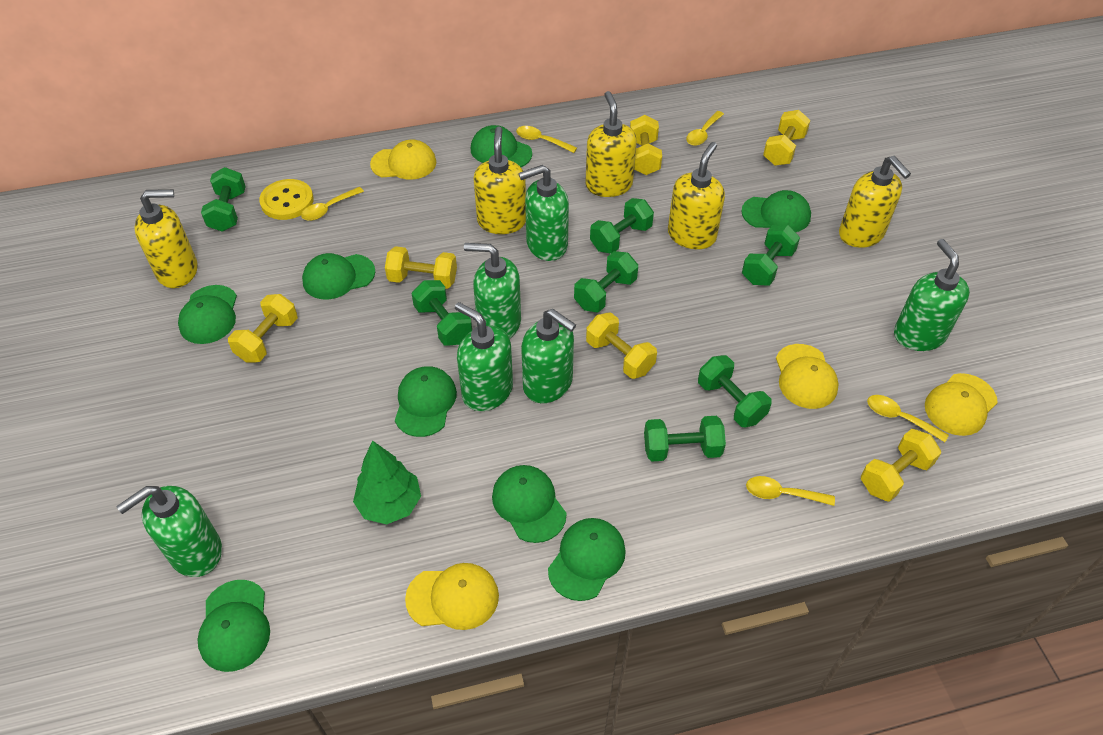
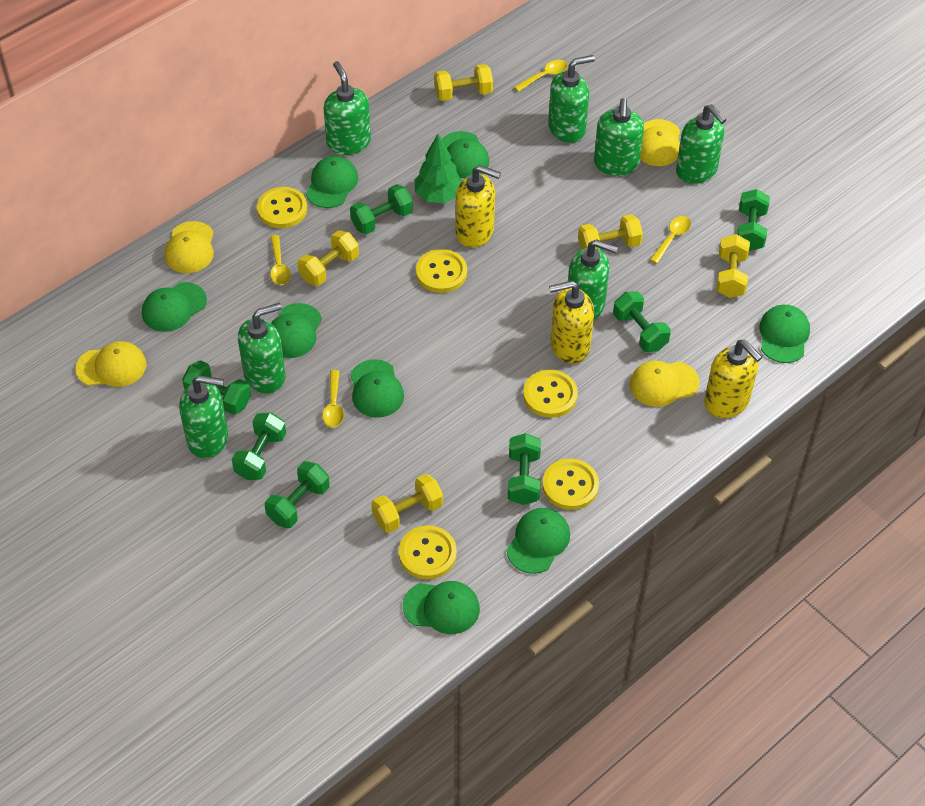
green soap dispenser: 6 -> 7
yellow button: 1 -> 5
yellow dumbbell: 6 -> 5
yellow soap dispenser: 5 -> 3
yellow spoon: 5 -> 4

